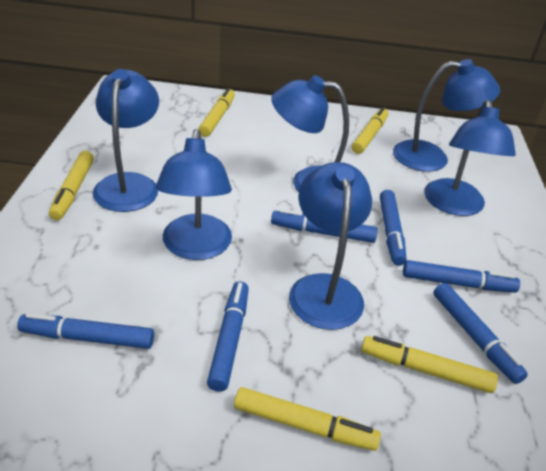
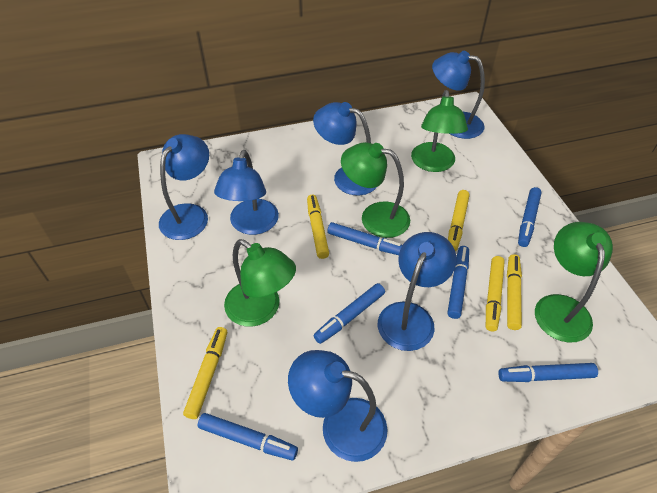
green lamp: 0 -> 4

